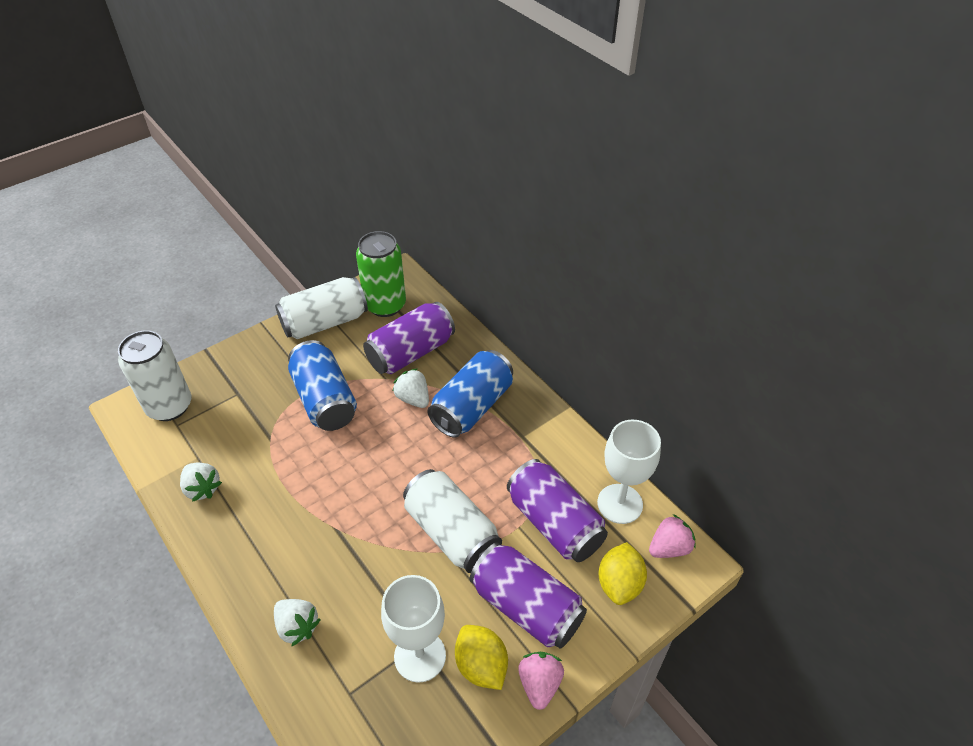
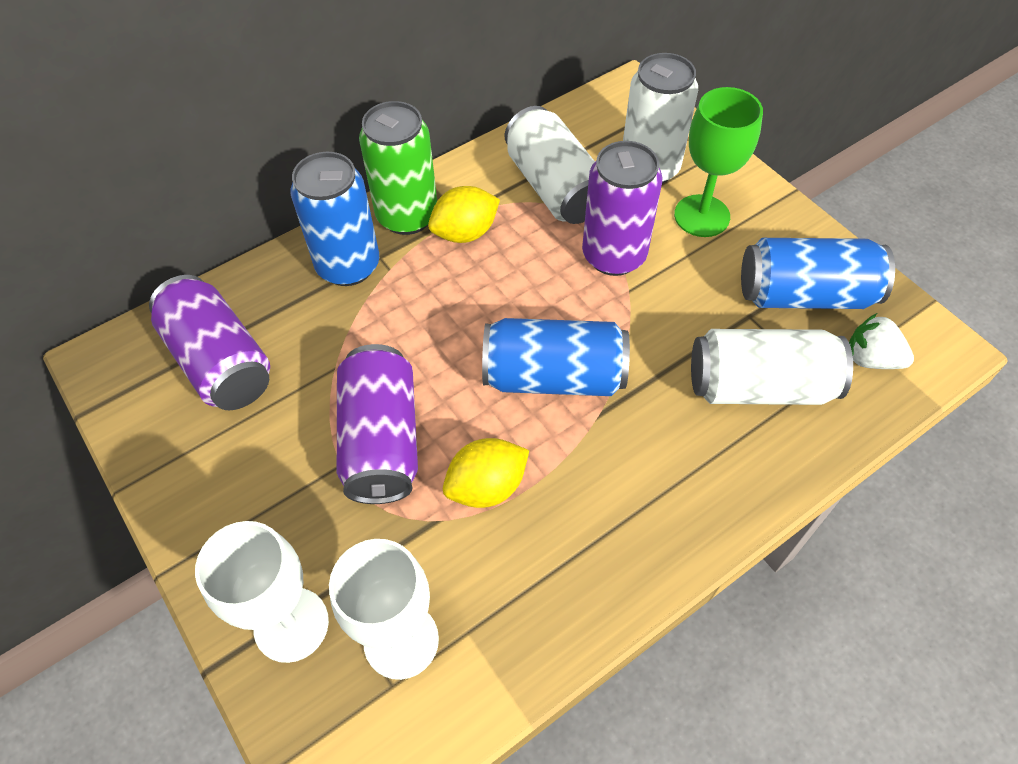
blue can: 2 -> 3
green goblet: 0 -> 1
pink strawberry: 2 -> 0
white strawberry: 3 -> 1

